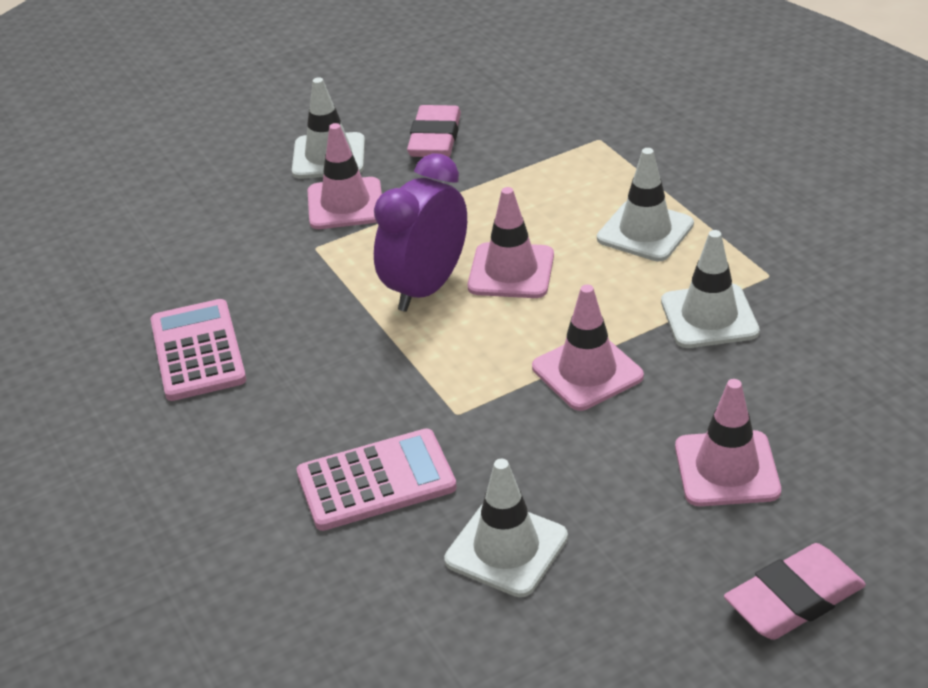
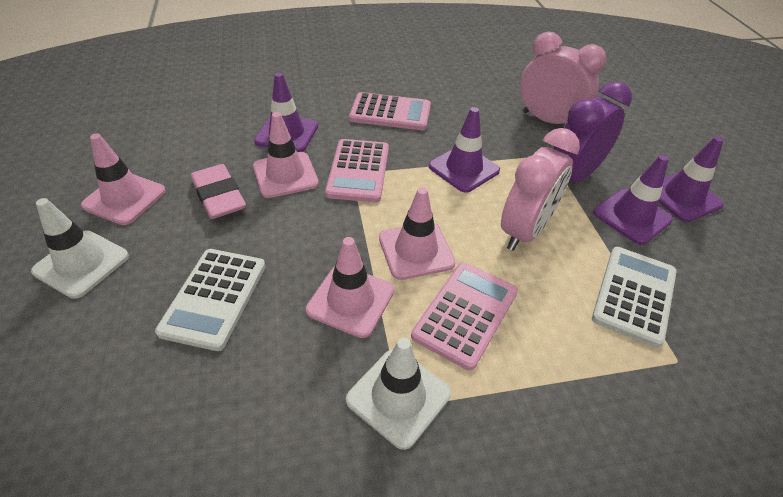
pink calculator: 2 -> 3
pink clock: 0 -> 2
pink eraser: 2 -> 1
purple traffic cone: 0 -> 4
white calculator: 0 -> 2
white traffic cone: 4 -> 2

